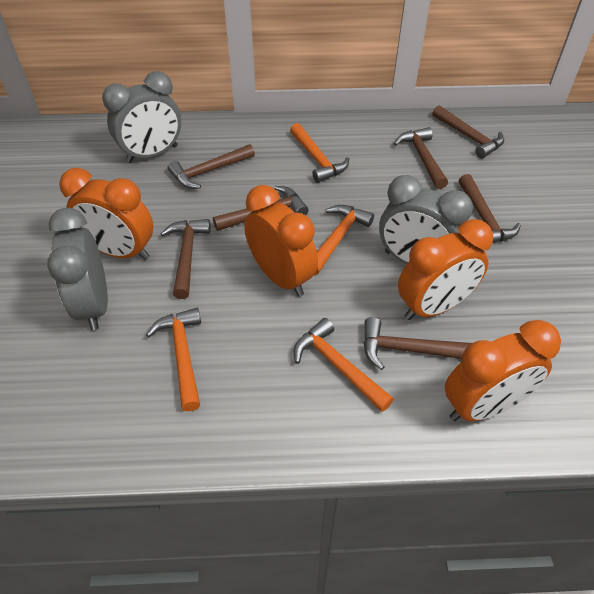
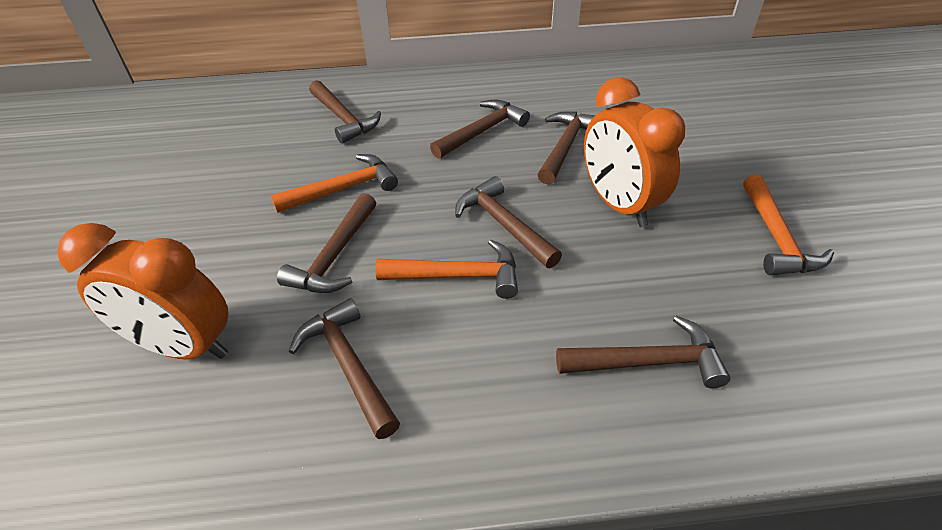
grey clock: 3 -> 0
orange clock: 4 -> 2
orange hammer: 4 -> 3

